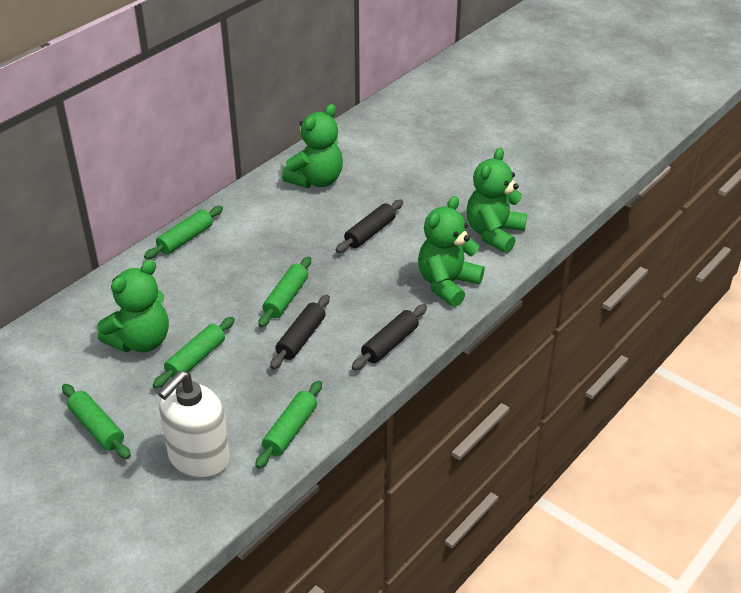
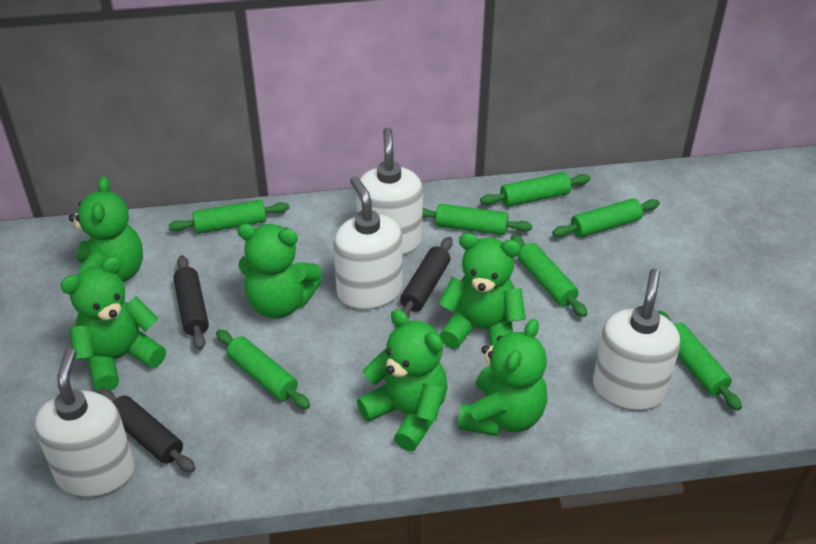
green rolling pin: 5 -> 7
green teddy bear: 4 -> 6
white soap dispenser: 1 -> 4

